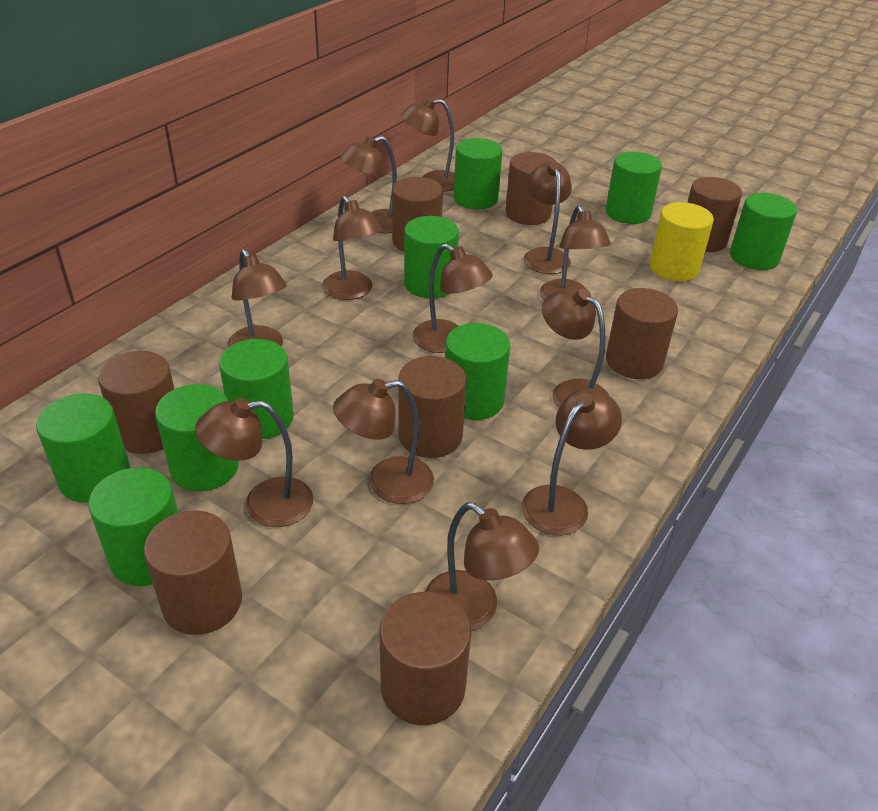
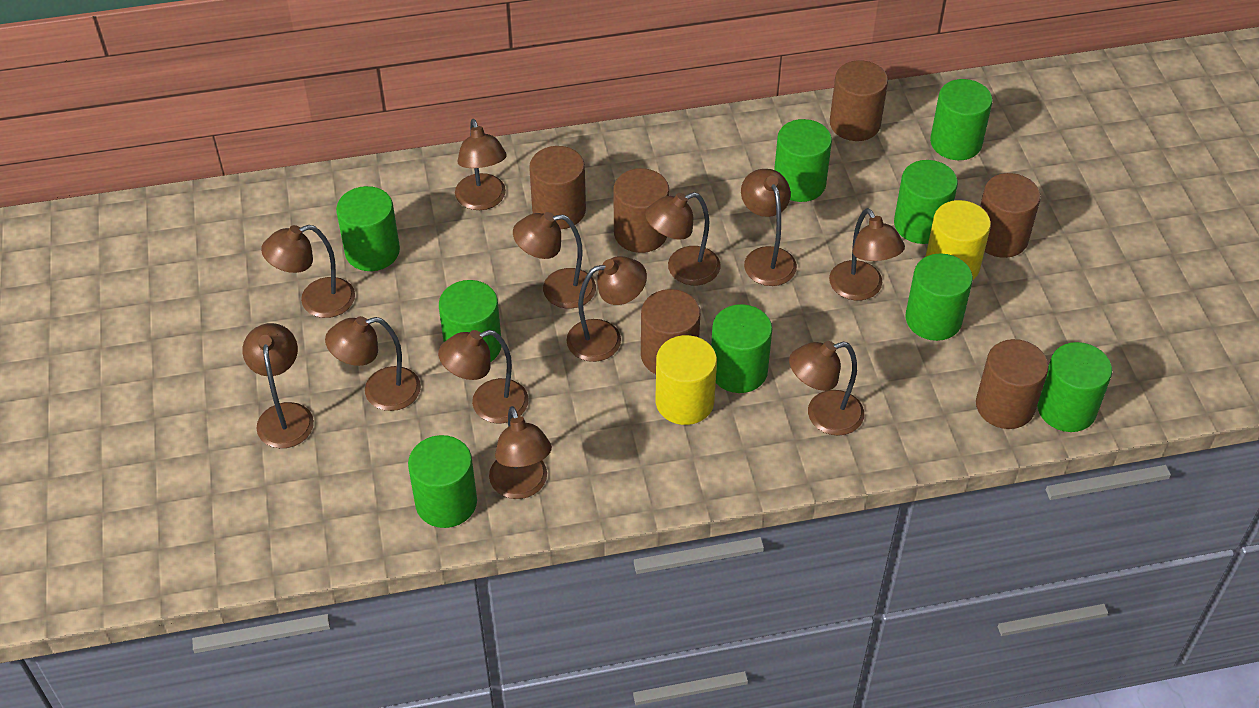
brown cylinder: 8 -> 6
yellow cylinder: 1 -> 2

